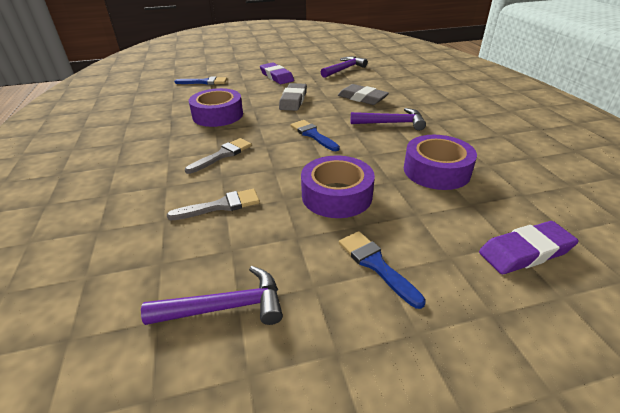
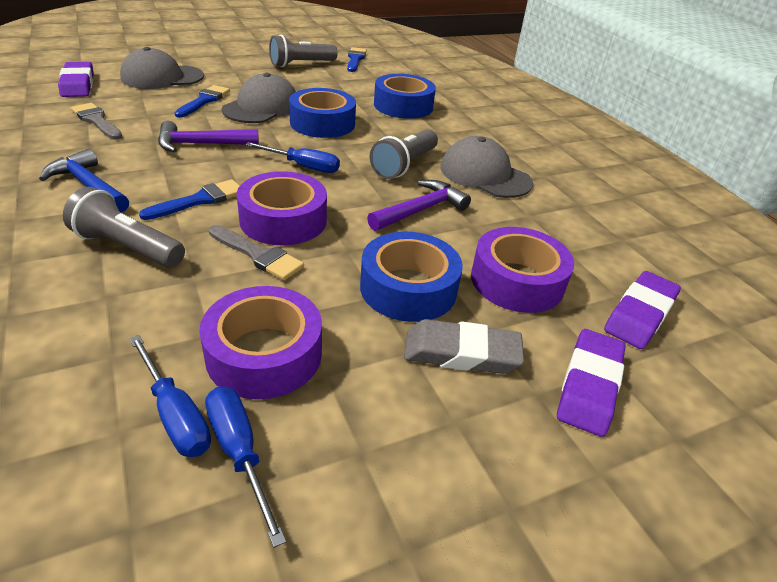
blue hammer: 0 -> 1
blue screwdriver: 0 -> 3
blue tape: 0 -> 3
grey cap: 0 -> 3
grey eraser: 2 -> 1
grey flashlight: 0 -> 3
purple eraser: 2 -> 3
purple hammer: 3 -> 2

